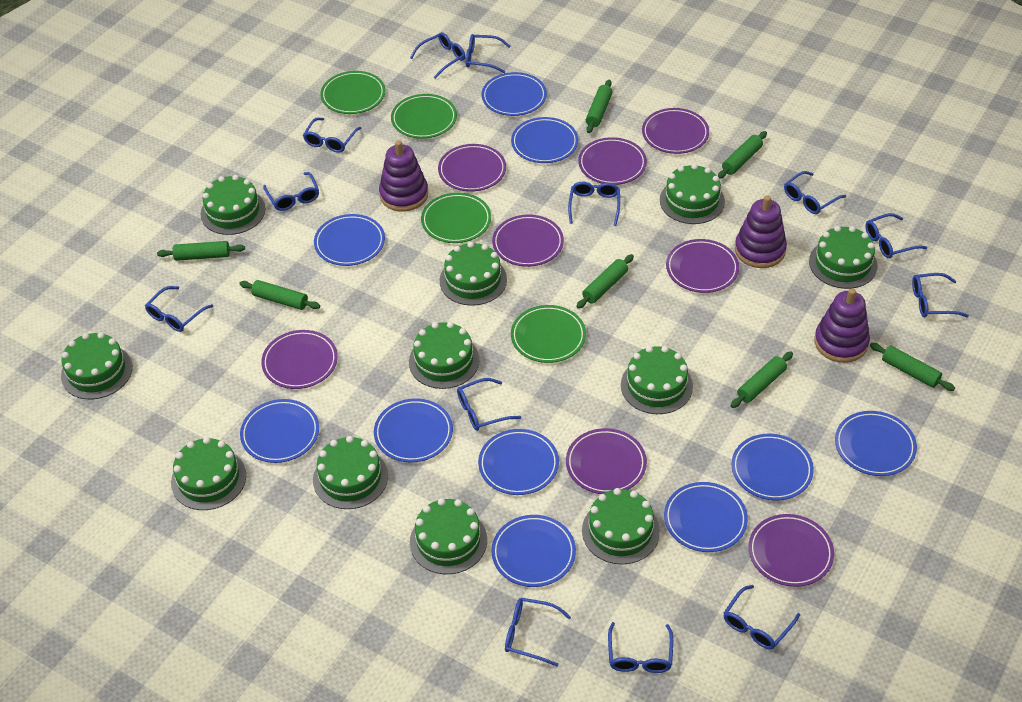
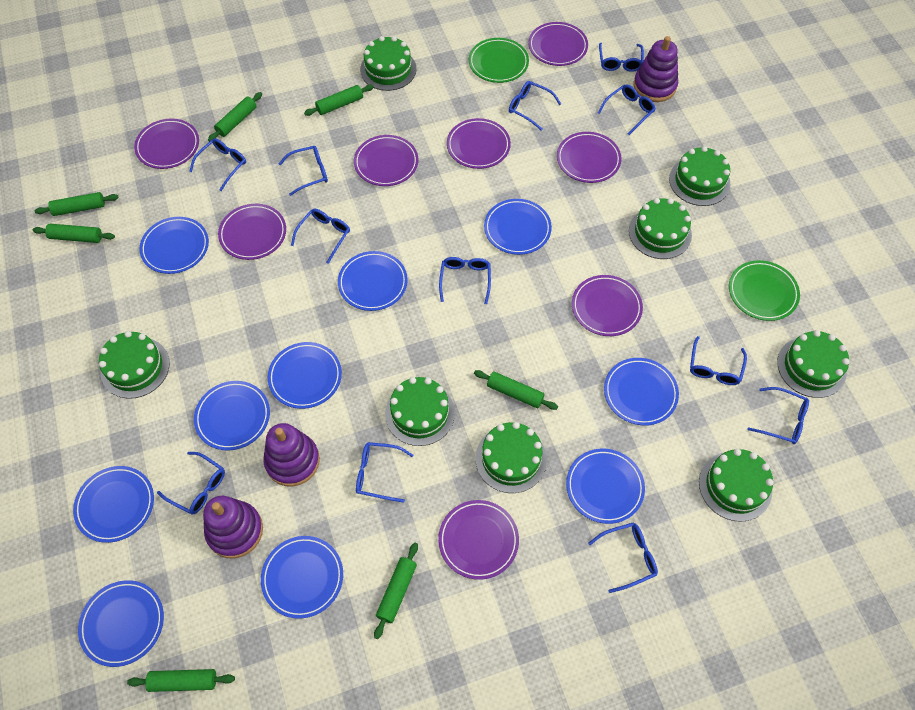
blue glasses: 13 -> 12
green cake: 11 -> 8
green plate: 4 -> 2

